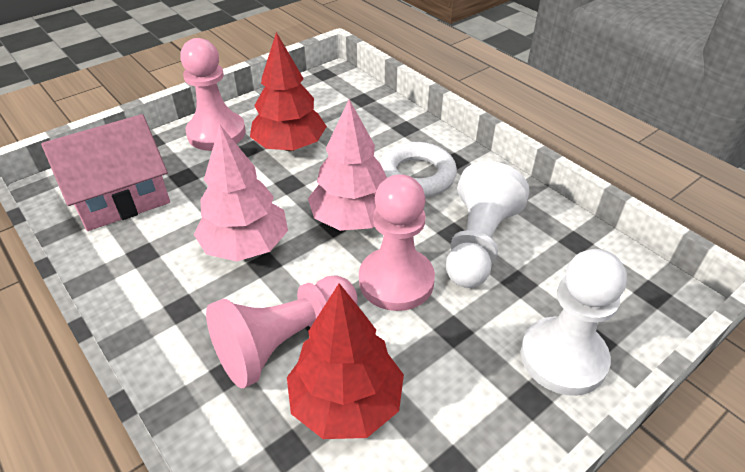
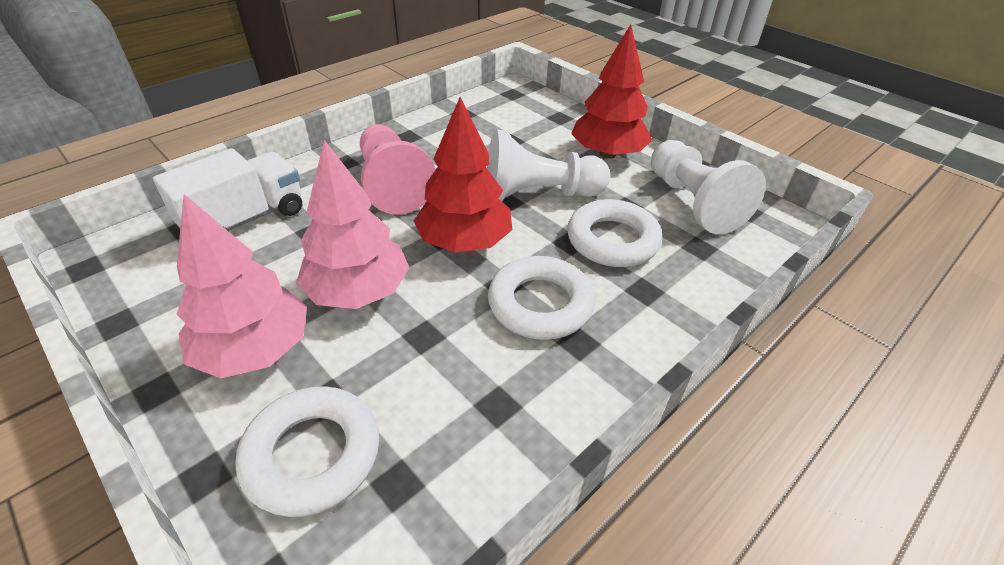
pink house: 1 -> 0
pink pawn: 3 -> 1
white ring: 1 -> 3
white truck: 0 -> 1

